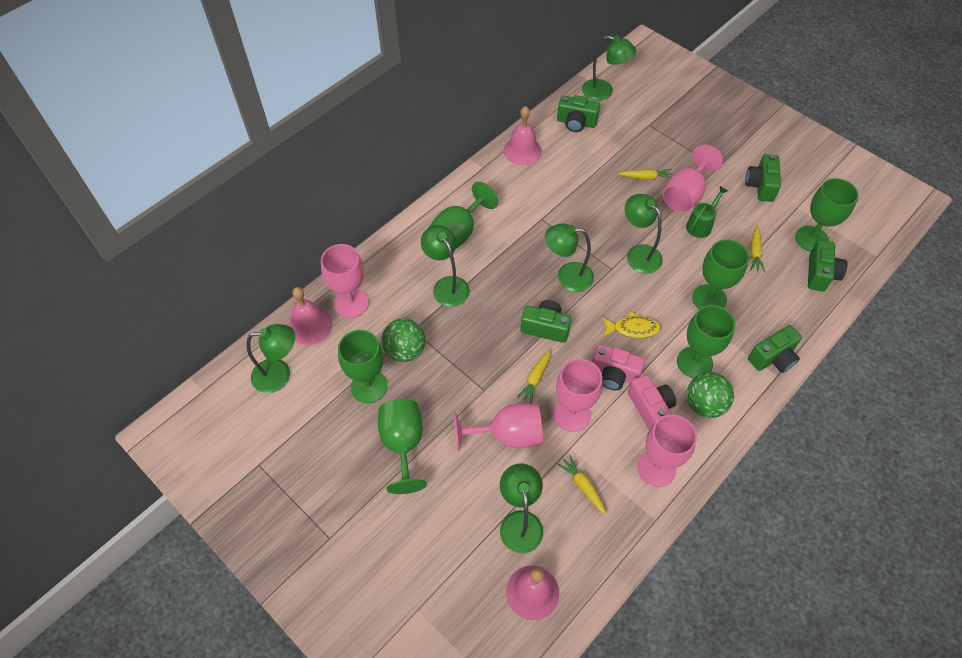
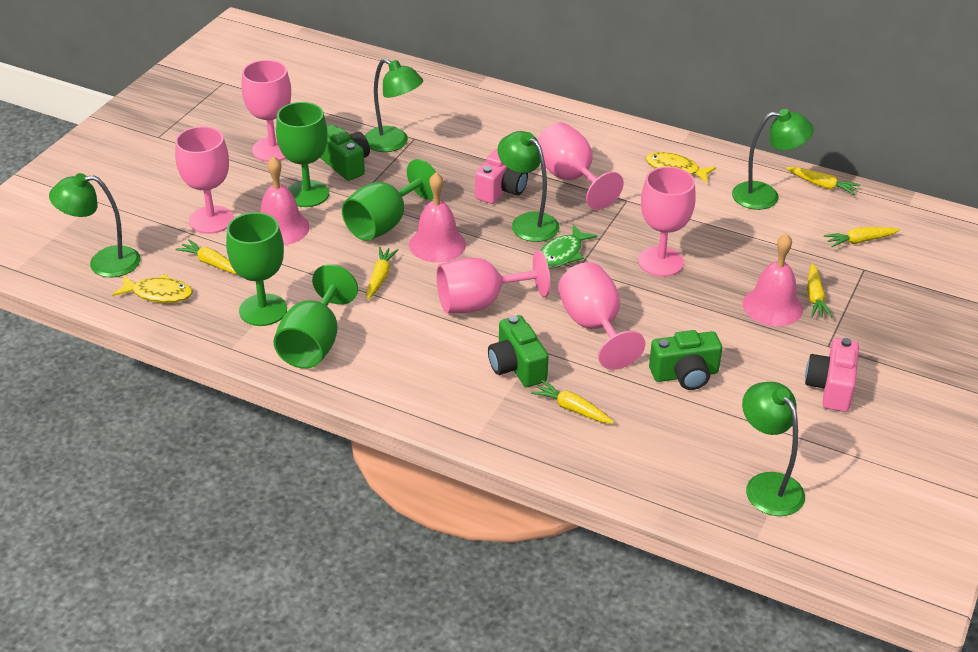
green ball: 2 -> 0
green camera: 5 -> 3
green fish: 0 -> 1
green goblet: 6 -> 4
green lamp: 6 -> 5
green watering can: 1 -> 0
pink goblet: 5 -> 6
yellow carrot: 4 -> 6
yellow fish: 1 -> 2

